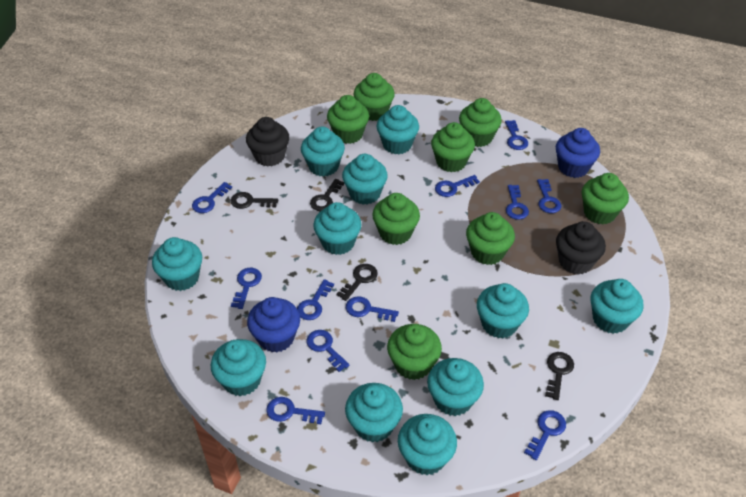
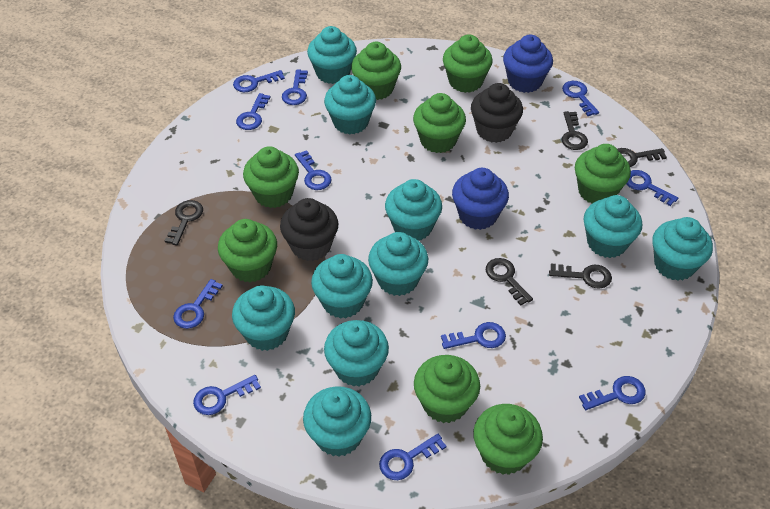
black key: 4 -> 5
turquoise cupcake: 11 -> 10

